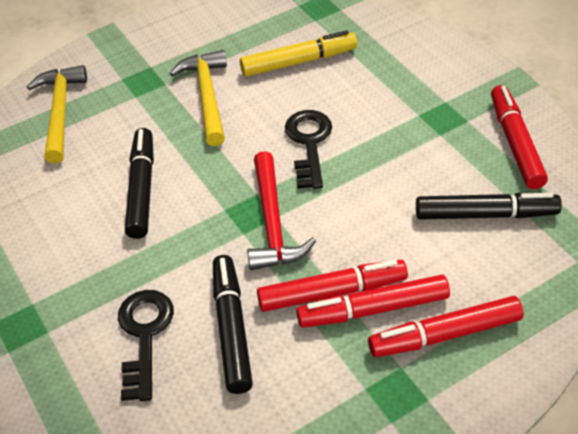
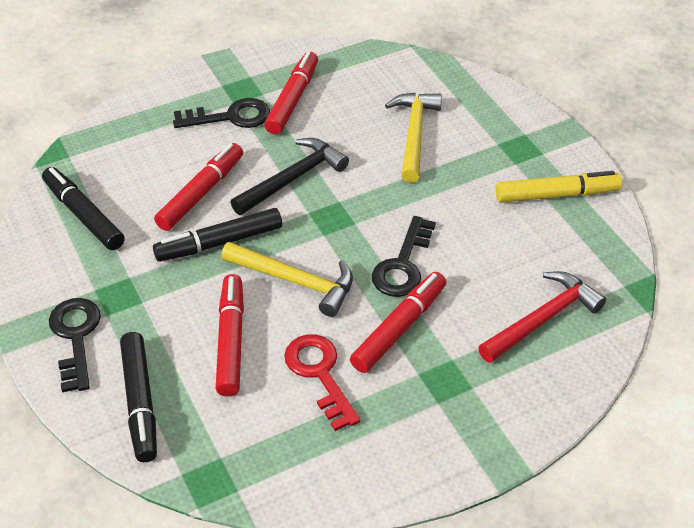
black hammer: 0 -> 1
black key: 2 -> 3
red key: 0 -> 1

